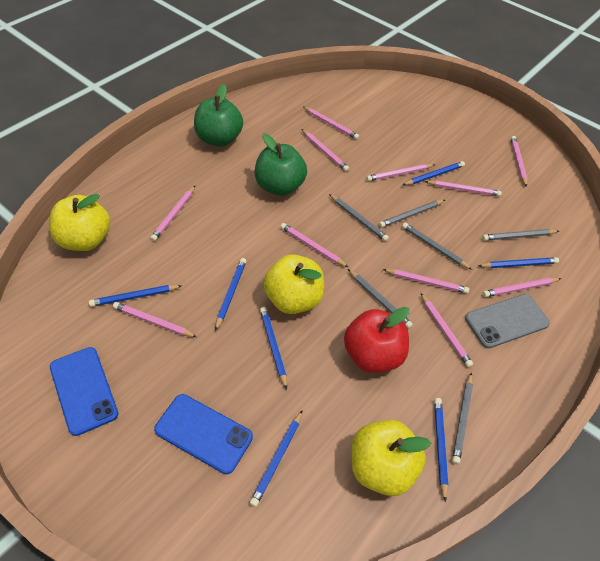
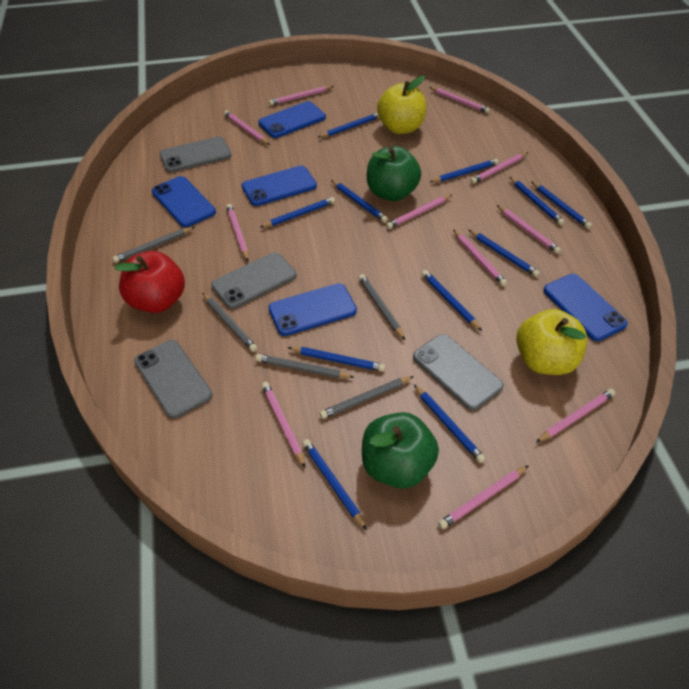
blue pencil: 7 -> 11
blue phone: 2 -> 5
grey pencil: 6 -> 5
grey phone: 1 -> 4
yellow apple: 3 -> 2

